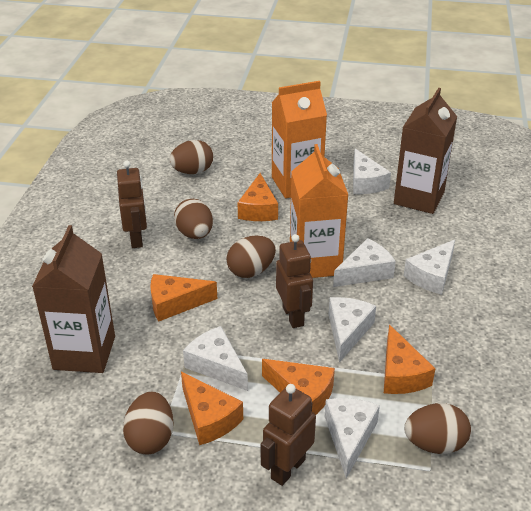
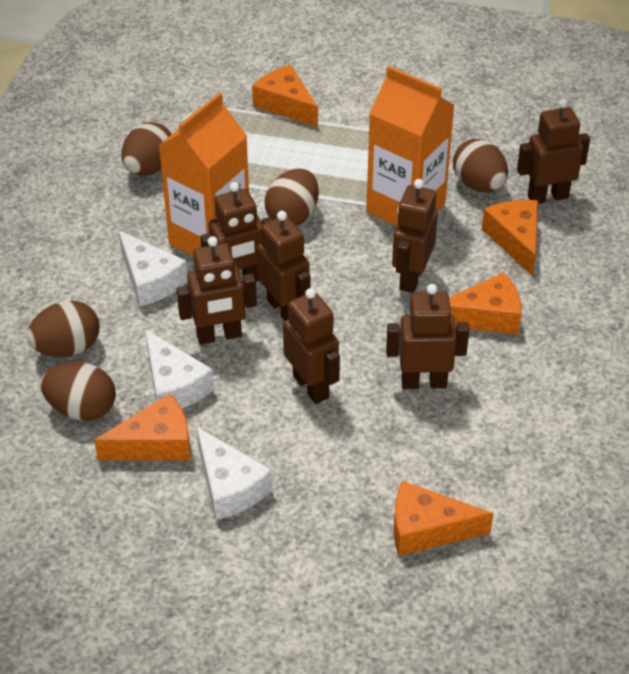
brown carton: 2 -> 0
brown robot: 3 -> 7
white cheese: 6 -> 3

